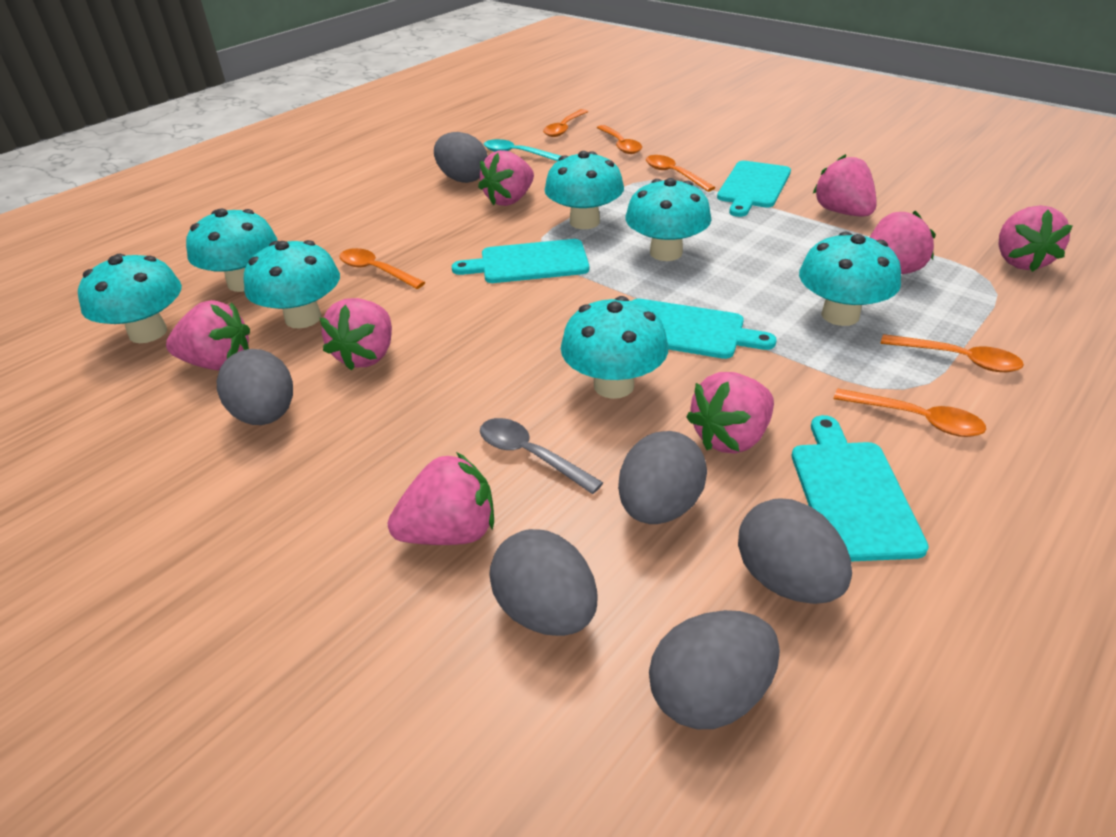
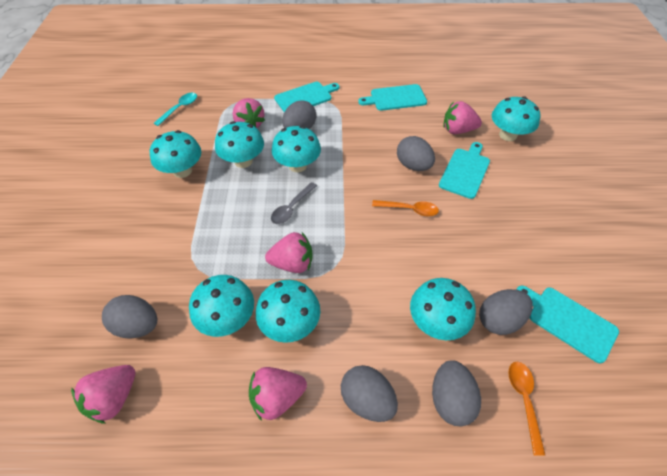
orange spoon: 6 -> 2
pink strawberry: 8 -> 5

